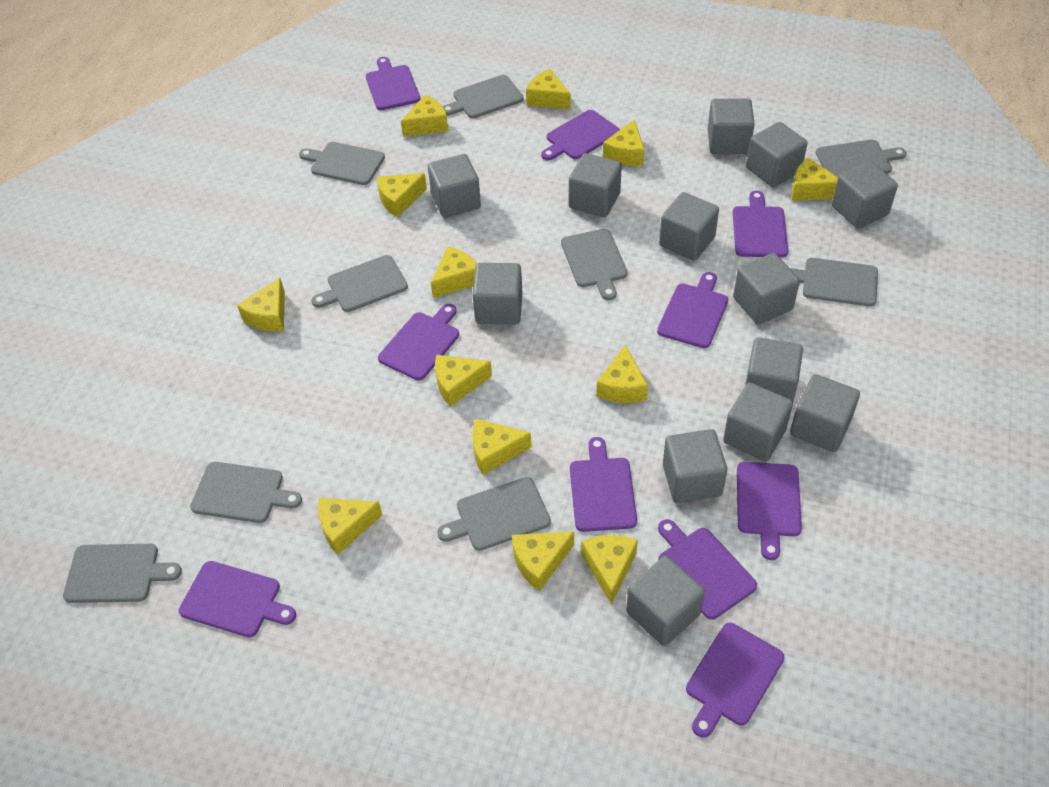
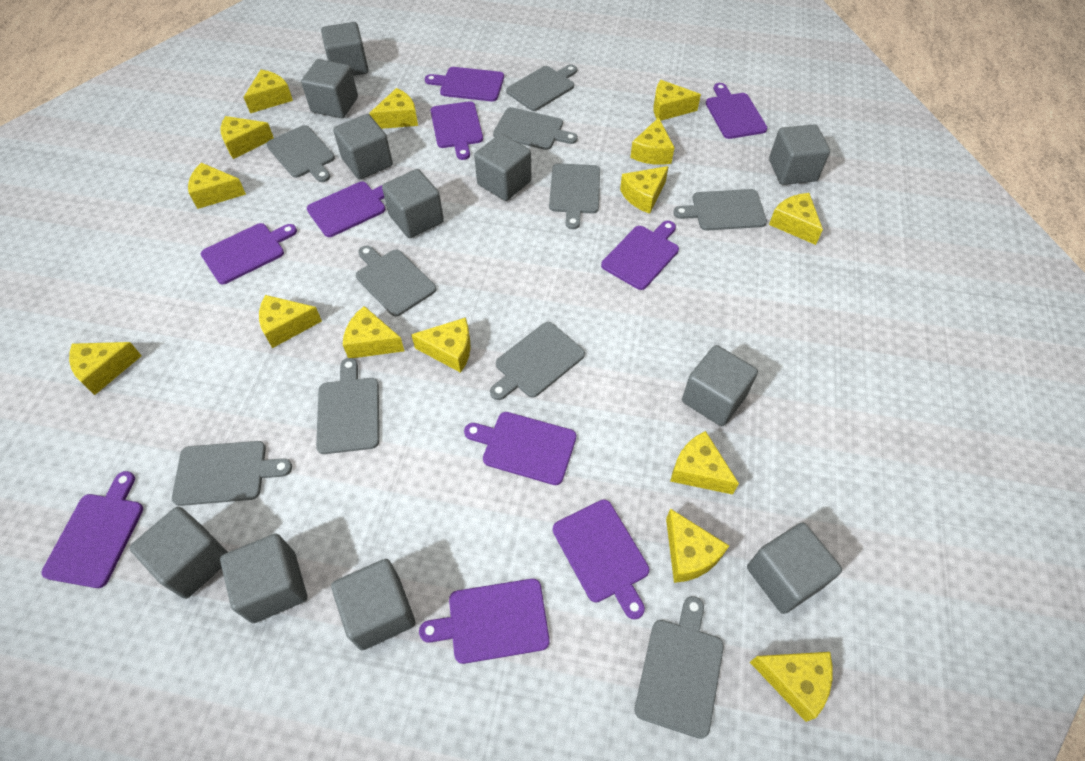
grey cube: 13 -> 11
grey cutting board: 9 -> 10
yellow cheese: 13 -> 15

